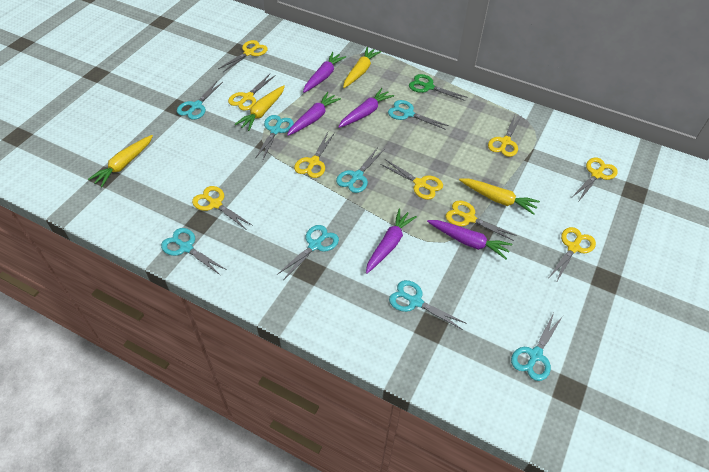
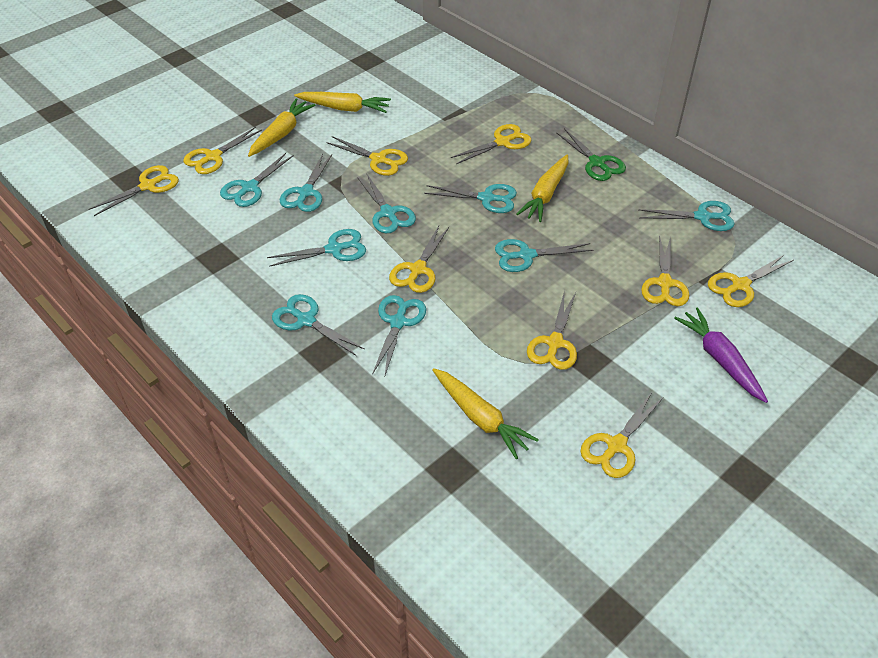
purple carrot: 5 -> 1
turquoise scissors: 8 -> 9

